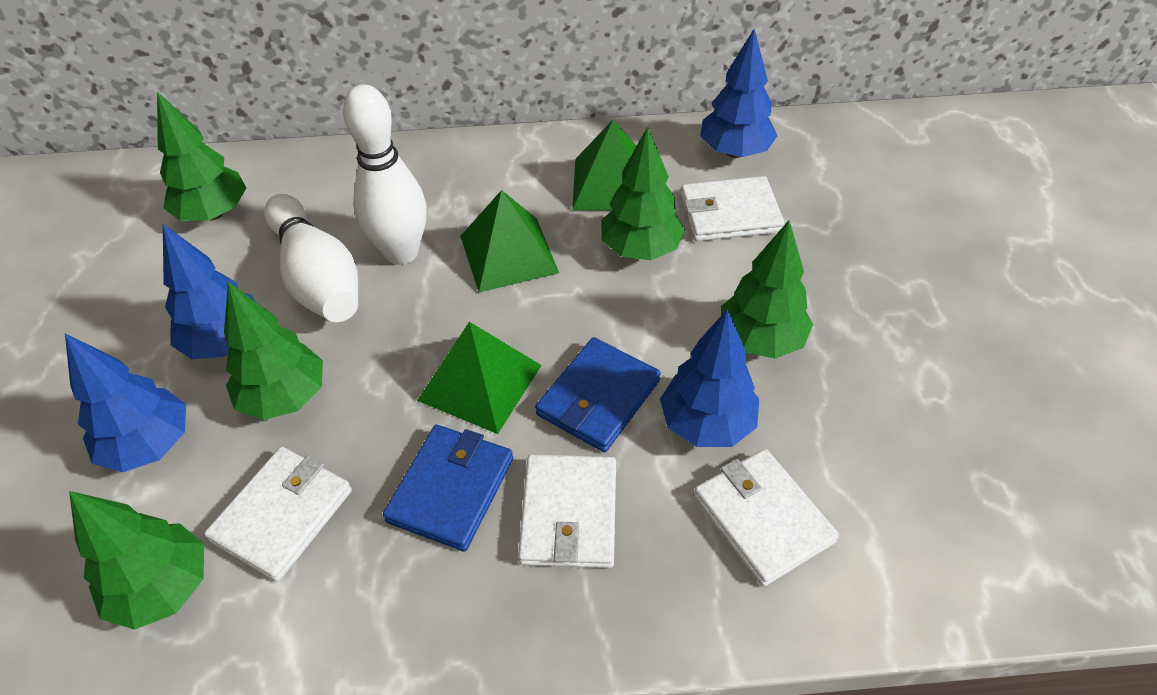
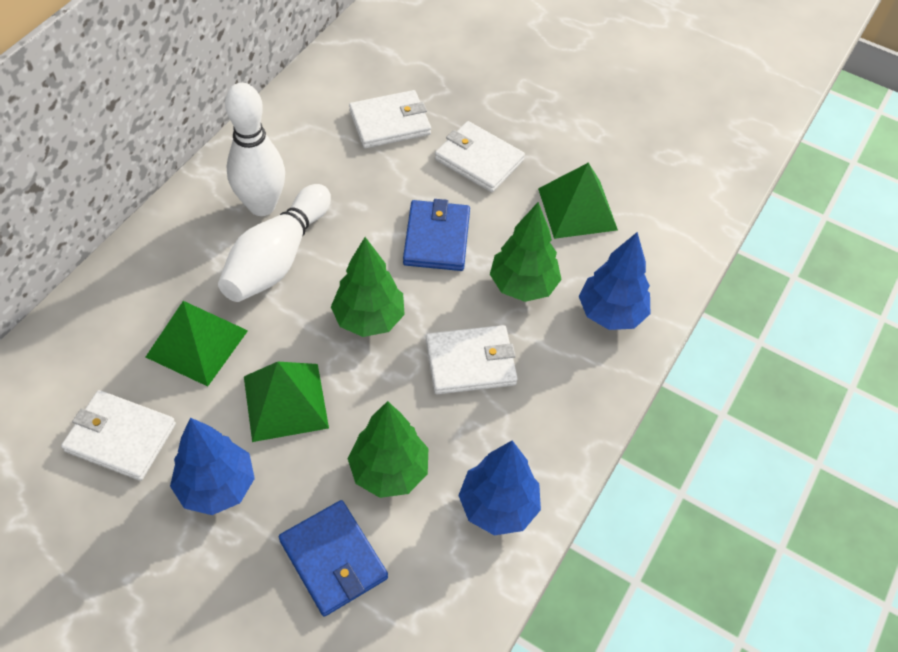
blue tree: 4 -> 3
green tree: 5 -> 3

